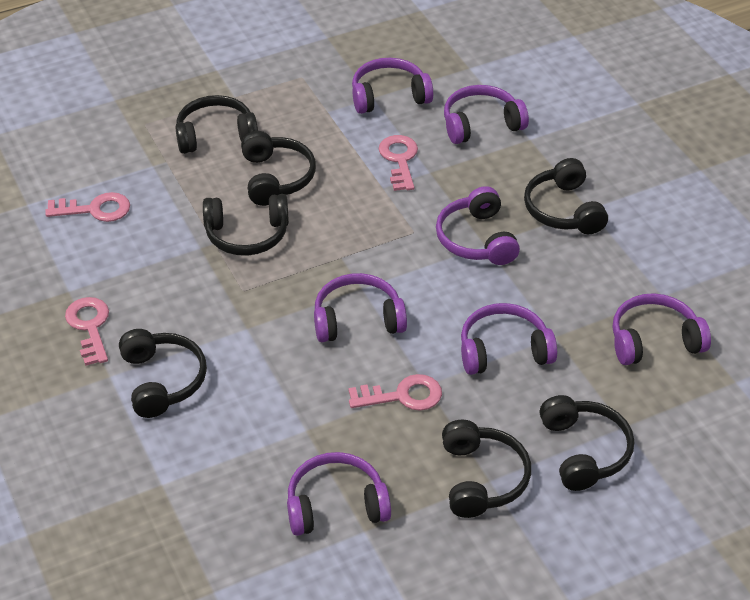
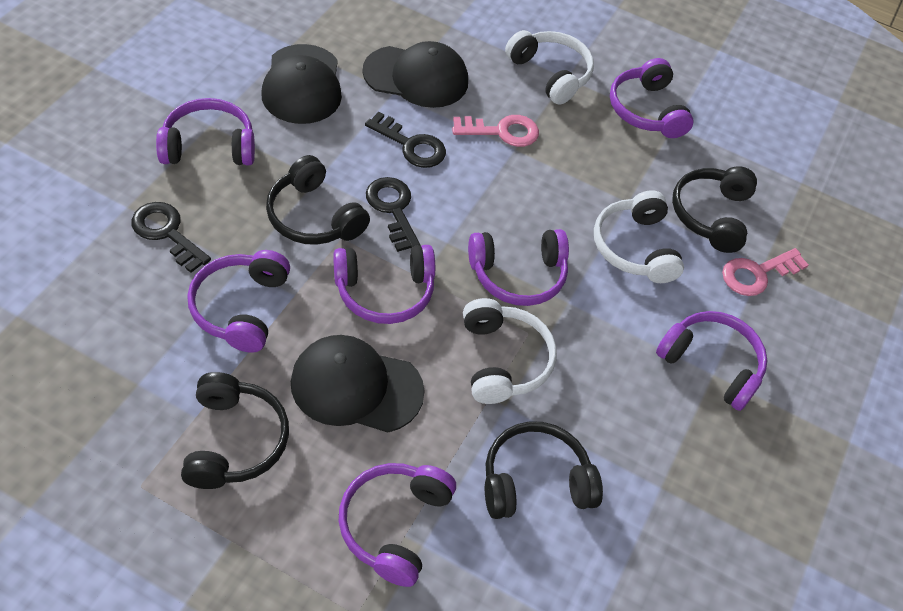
black cap: 0 -> 3
black headphones: 7 -> 4
black key: 0 -> 3
pink key: 4 -> 2
white headphones: 0 -> 3

